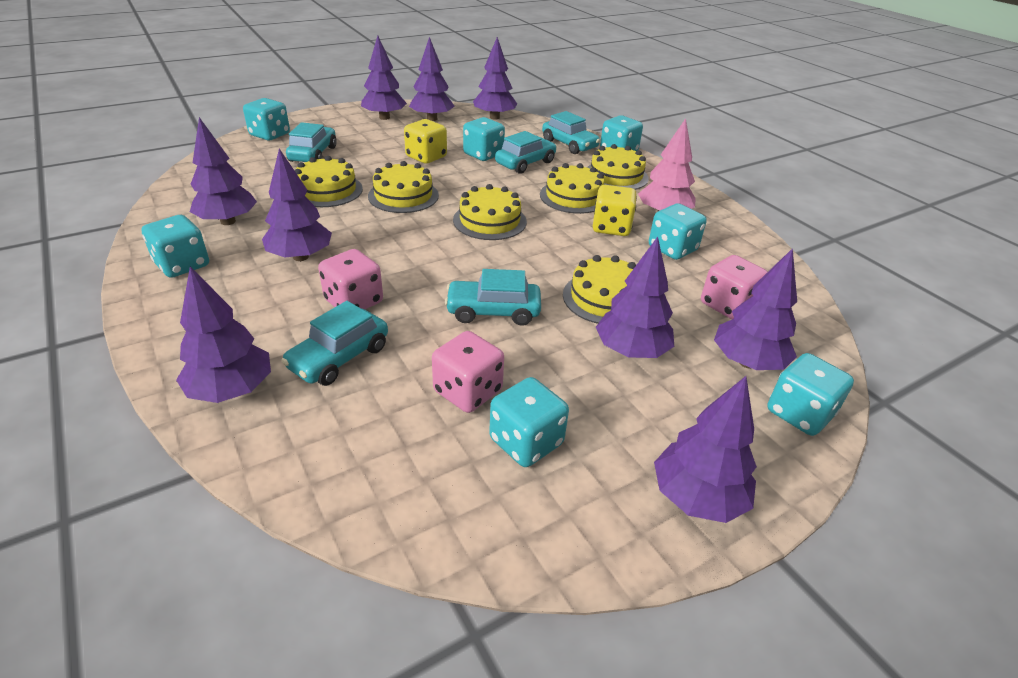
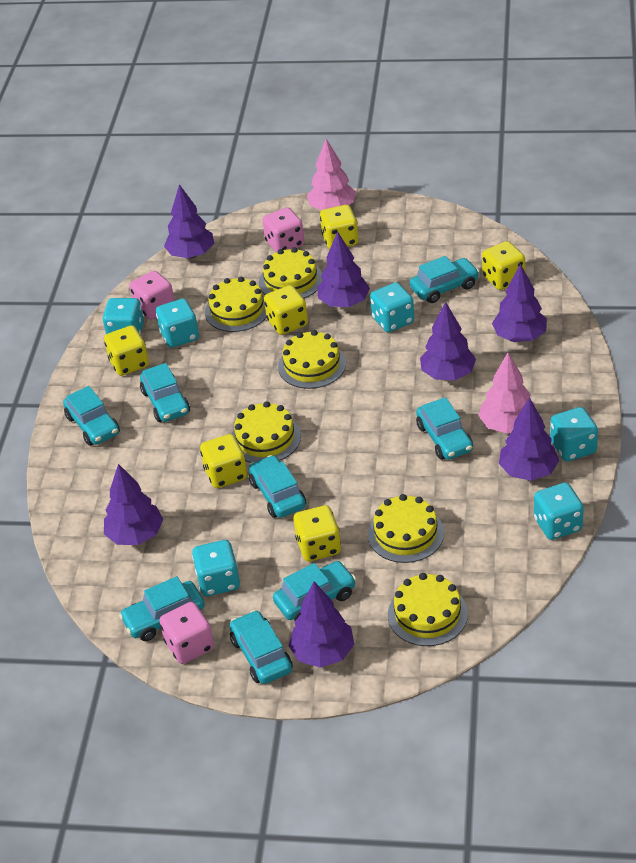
pink tree: 1 -> 2
purple tree: 9 -> 7
turquoise car: 5 -> 8
turquoise dice: 7 -> 6
yellow dice: 2 -> 6

